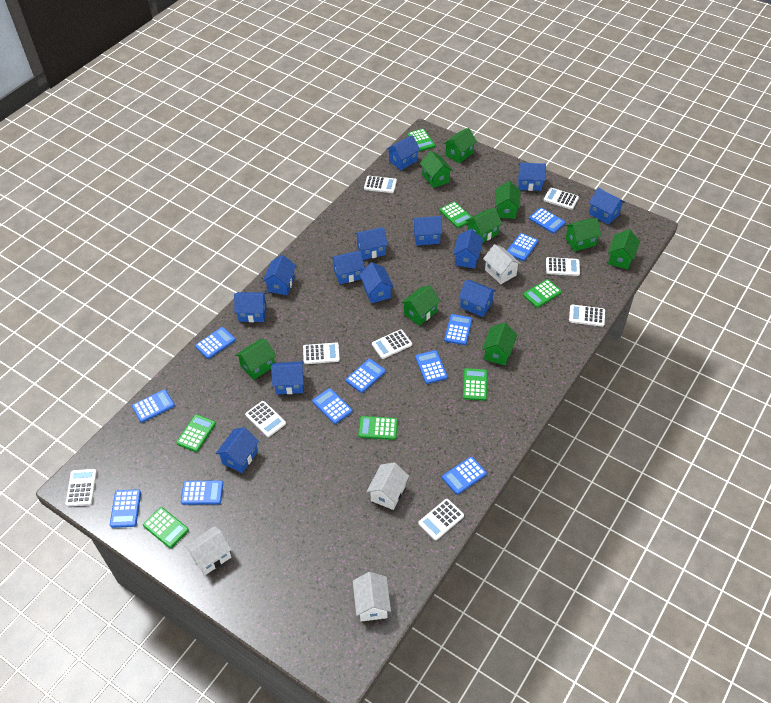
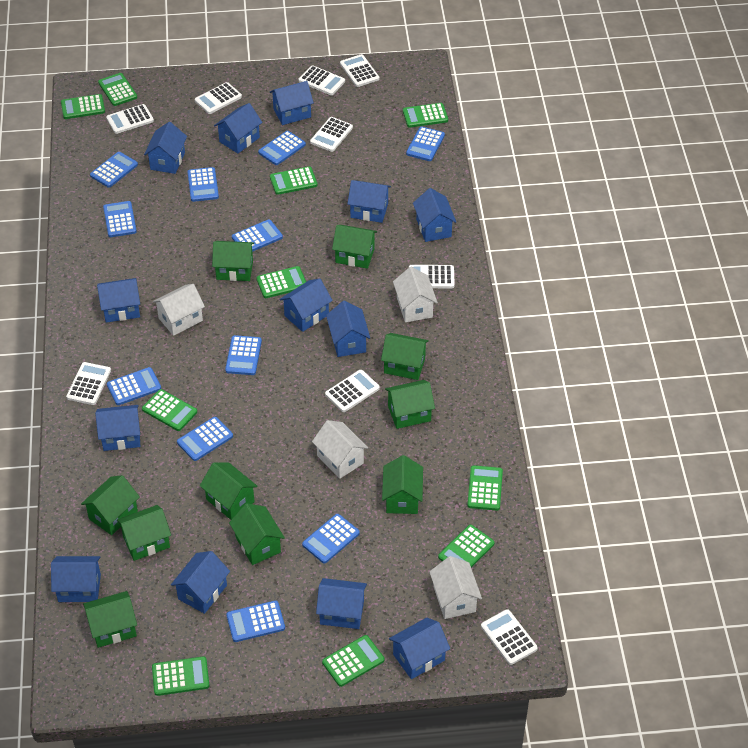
green calculator: 7 -> 10
green house: 9 -> 10

